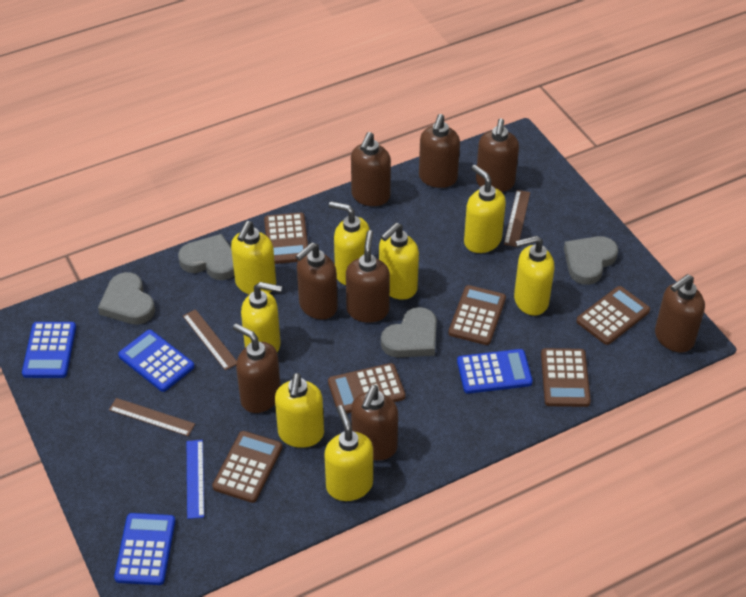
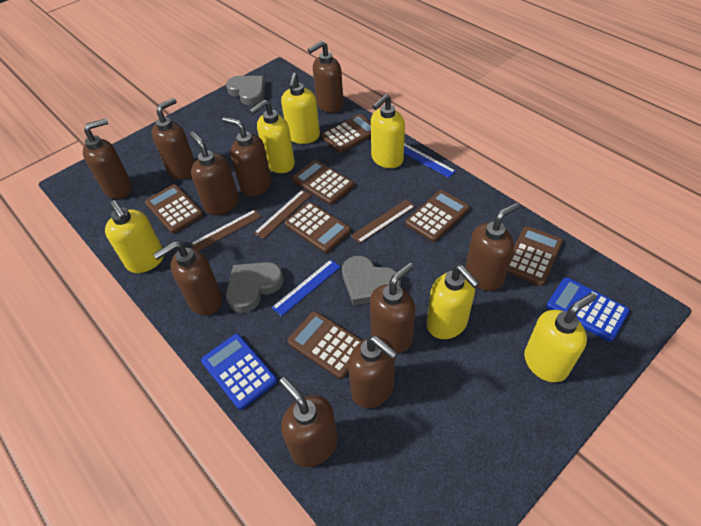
blue calculator: 4 -> 2
blue ruler: 1 -> 2
brown calculator: 6 -> 7
brown soap dispenser: 8 -> 10
grey heart: 4 -> 3
yellow soap dispenser: 8 -> 6

